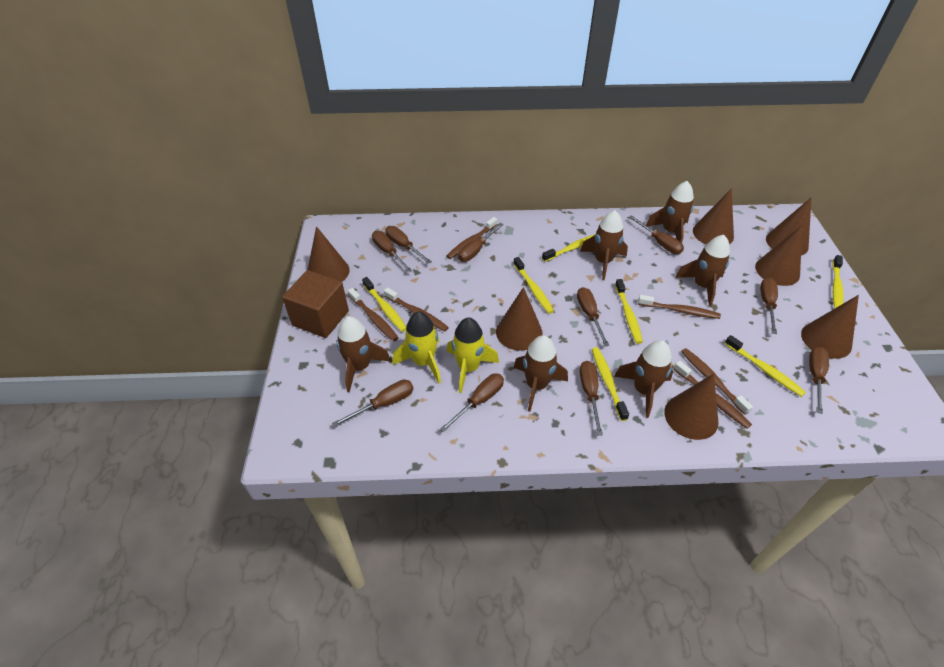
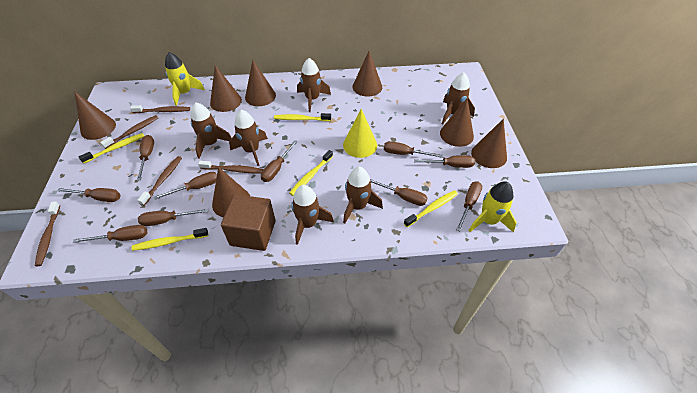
brown toothbrush: 6 -> 5
yellow cone: 0 -> 1
yellow toothbrush: 7 -> 5

